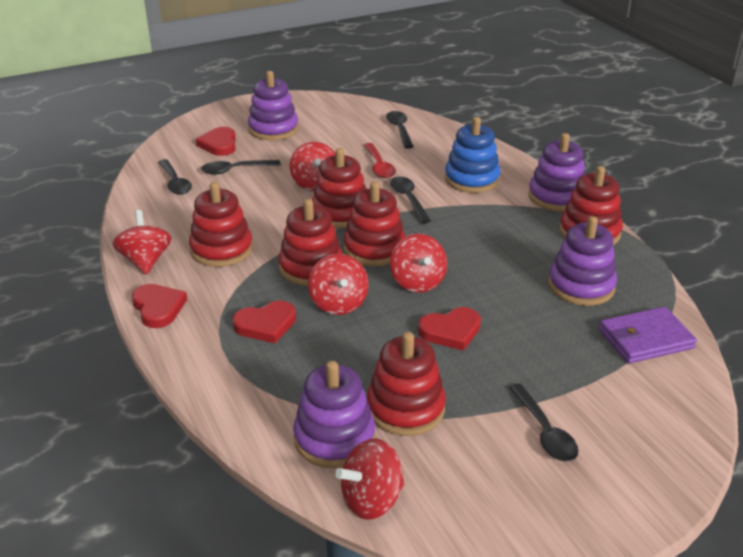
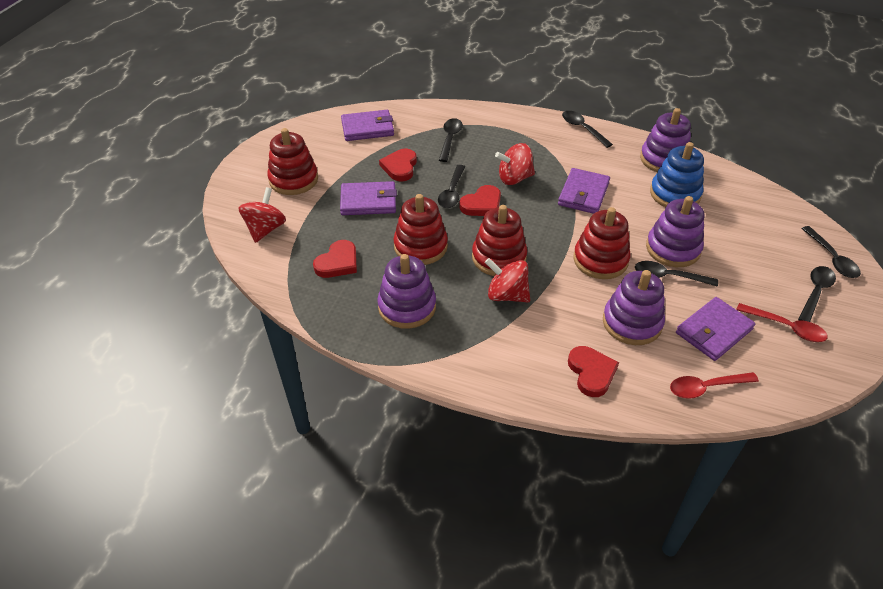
black spoon: 5 -> 6
purple wallet: 1 -> 4
red spinning top: 5 -> 3
red spoon: 1 -> 2
red stacking toy: 6 -> 4

